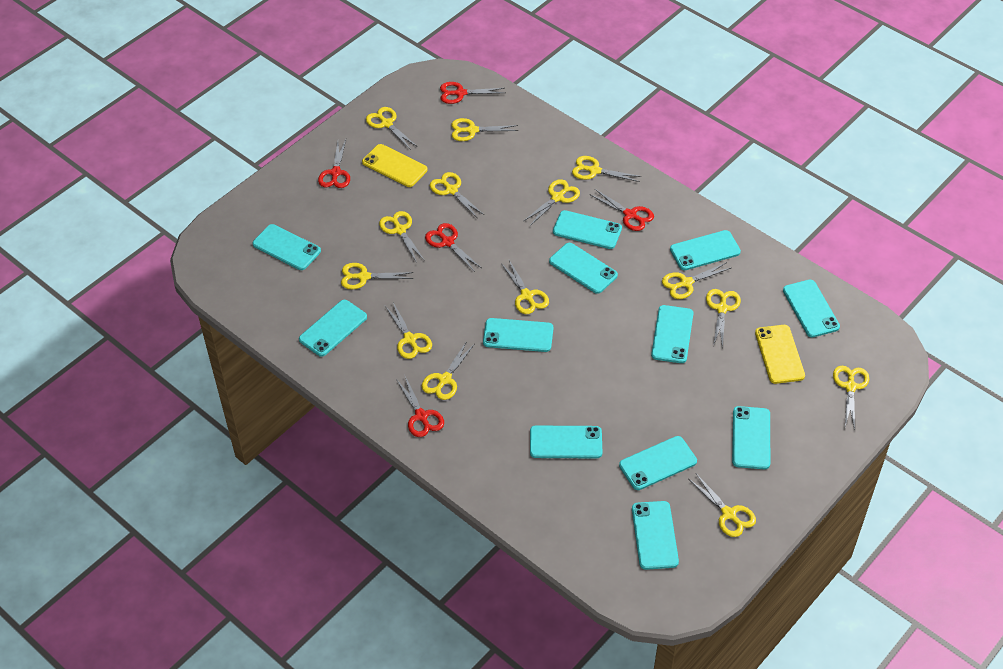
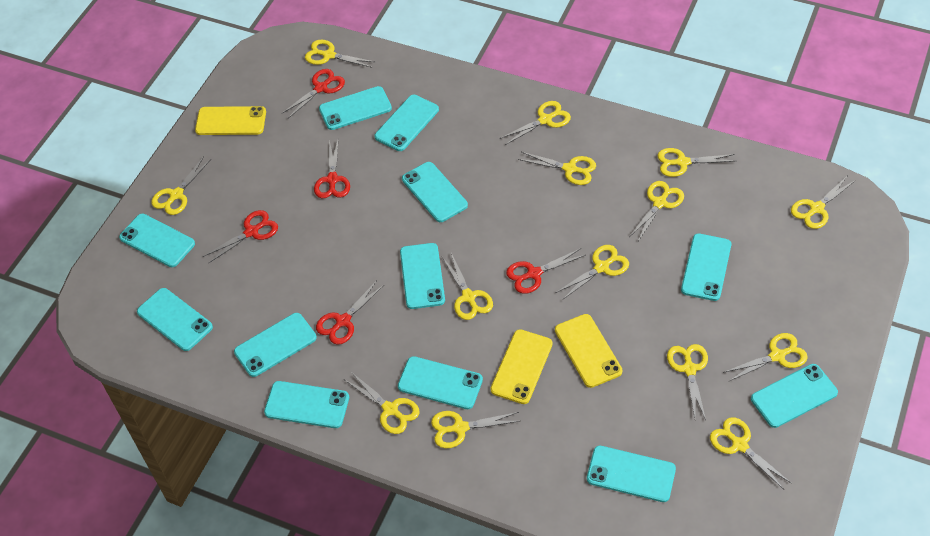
yellow phone: 2 -> 3

